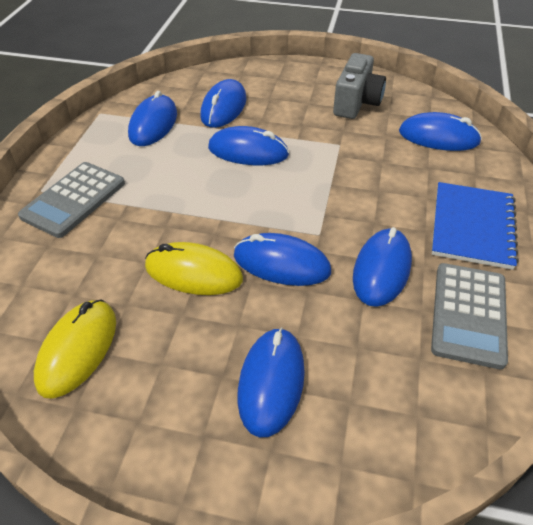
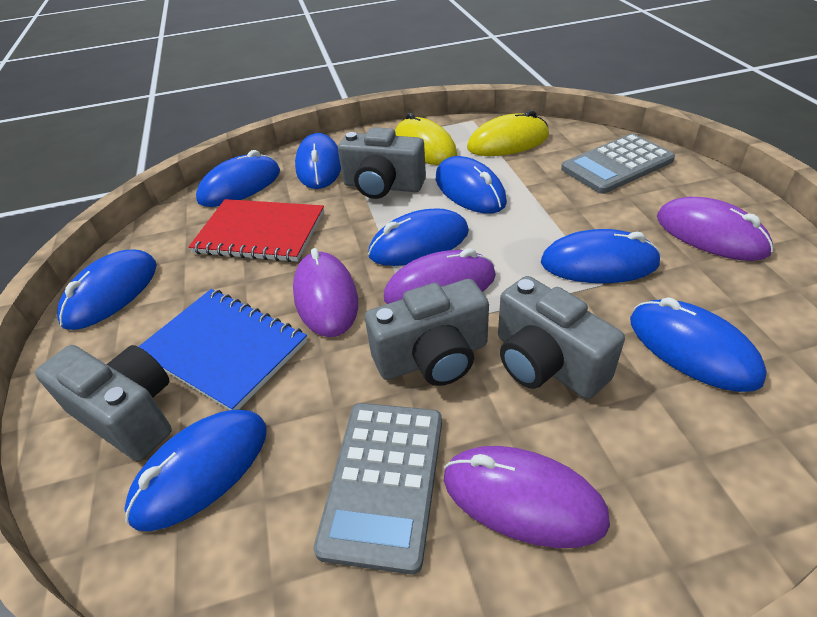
blue mouse: 7 -> 8
grey camera: 1 -> 4
purple mouse: 0 -> 4
red notebook: 0 -> 1

